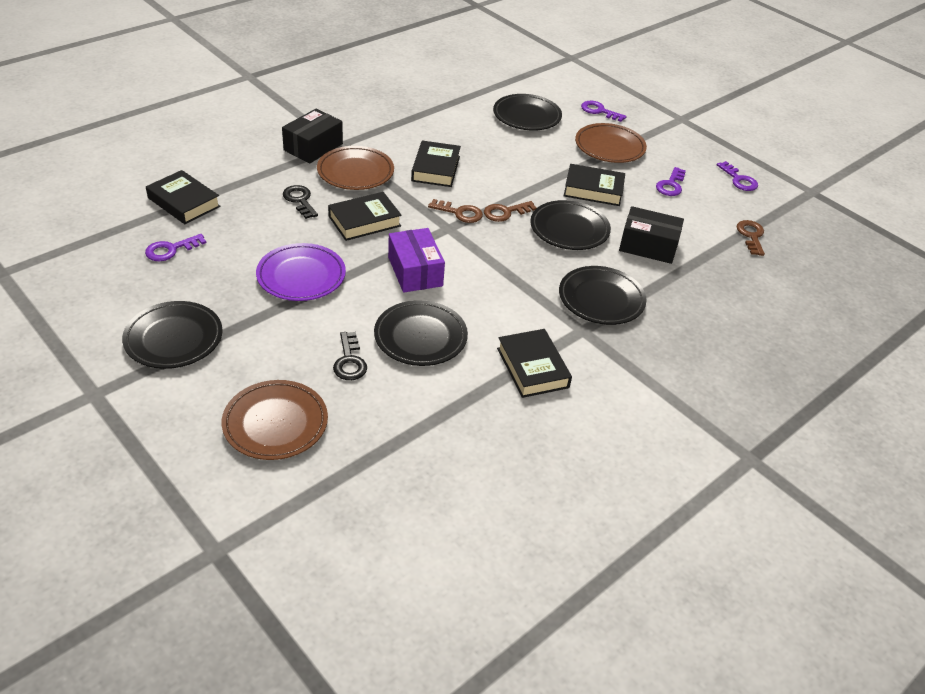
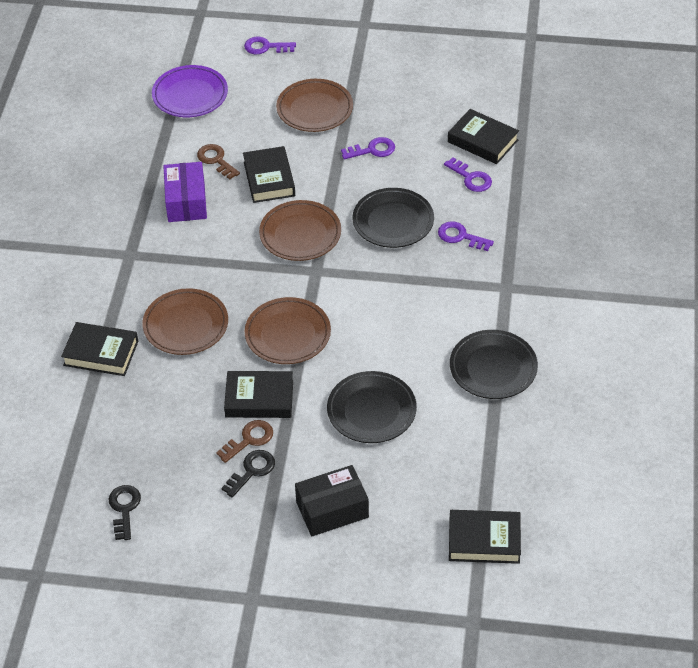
black box: 2 -> 1
black plate: 5 -> 3
brown key: 3 -> 2
brown plate: 3 -> 4

